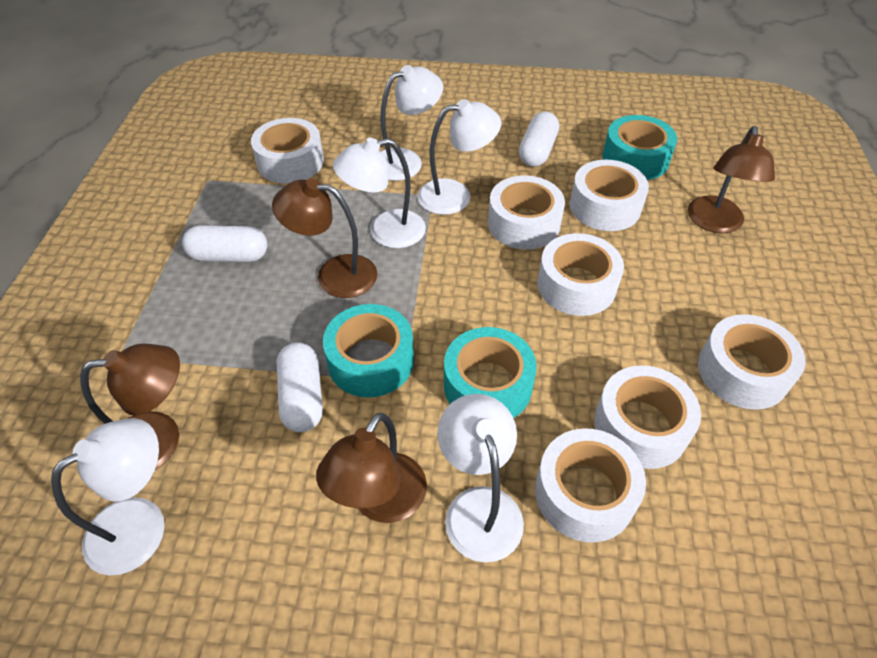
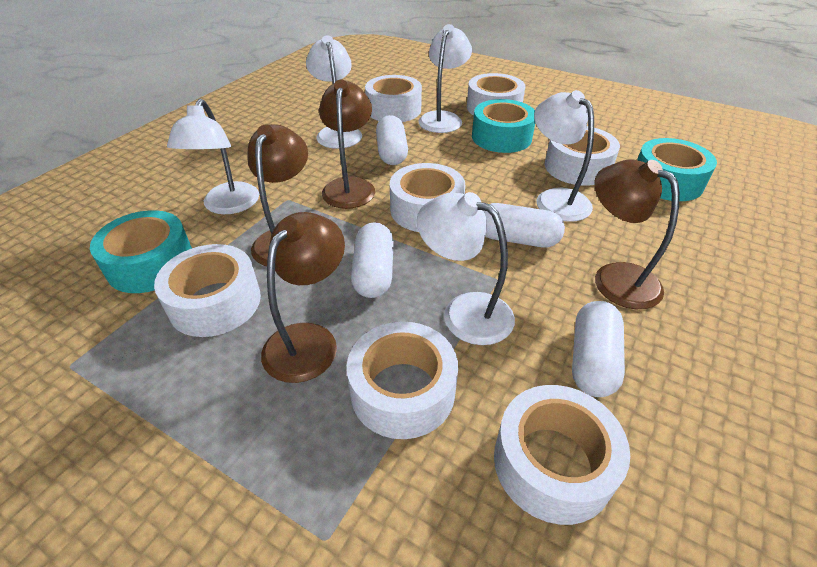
white capsule: 3 -> 4

